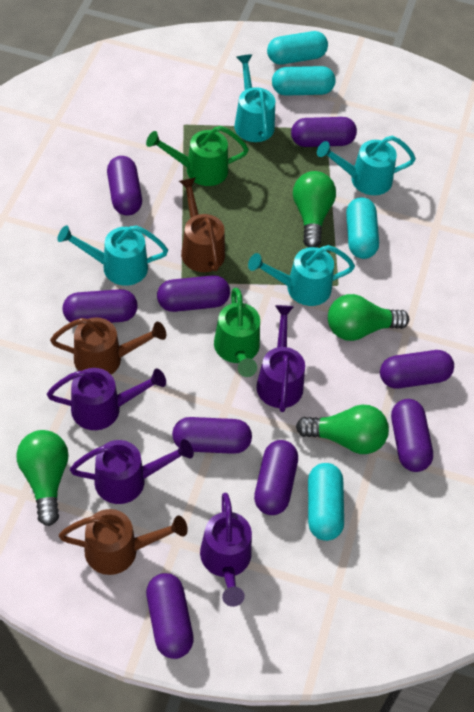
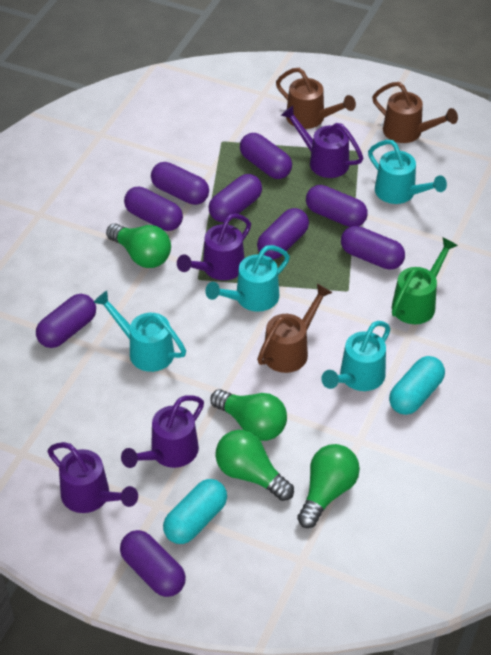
green watering can: 2 -> 1
turquoise capsule: 4 -> 2

